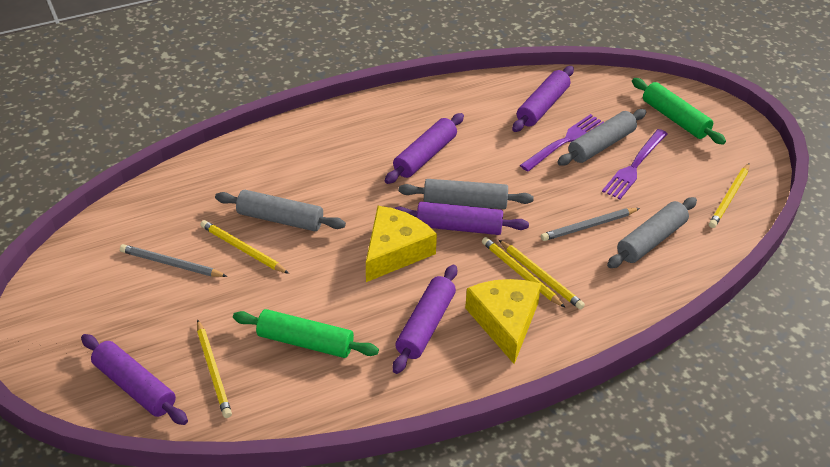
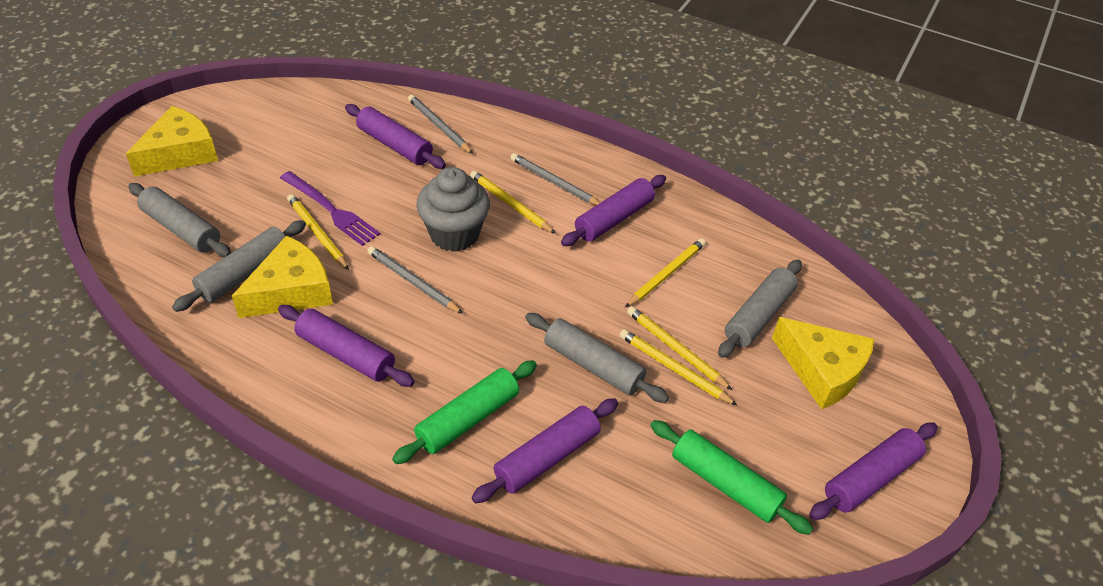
grey cupcake: 0 -> 1
grey pencil: 2 -> 3
purple fork: 2 -> 1
yellow cheese: 2 -> 3

